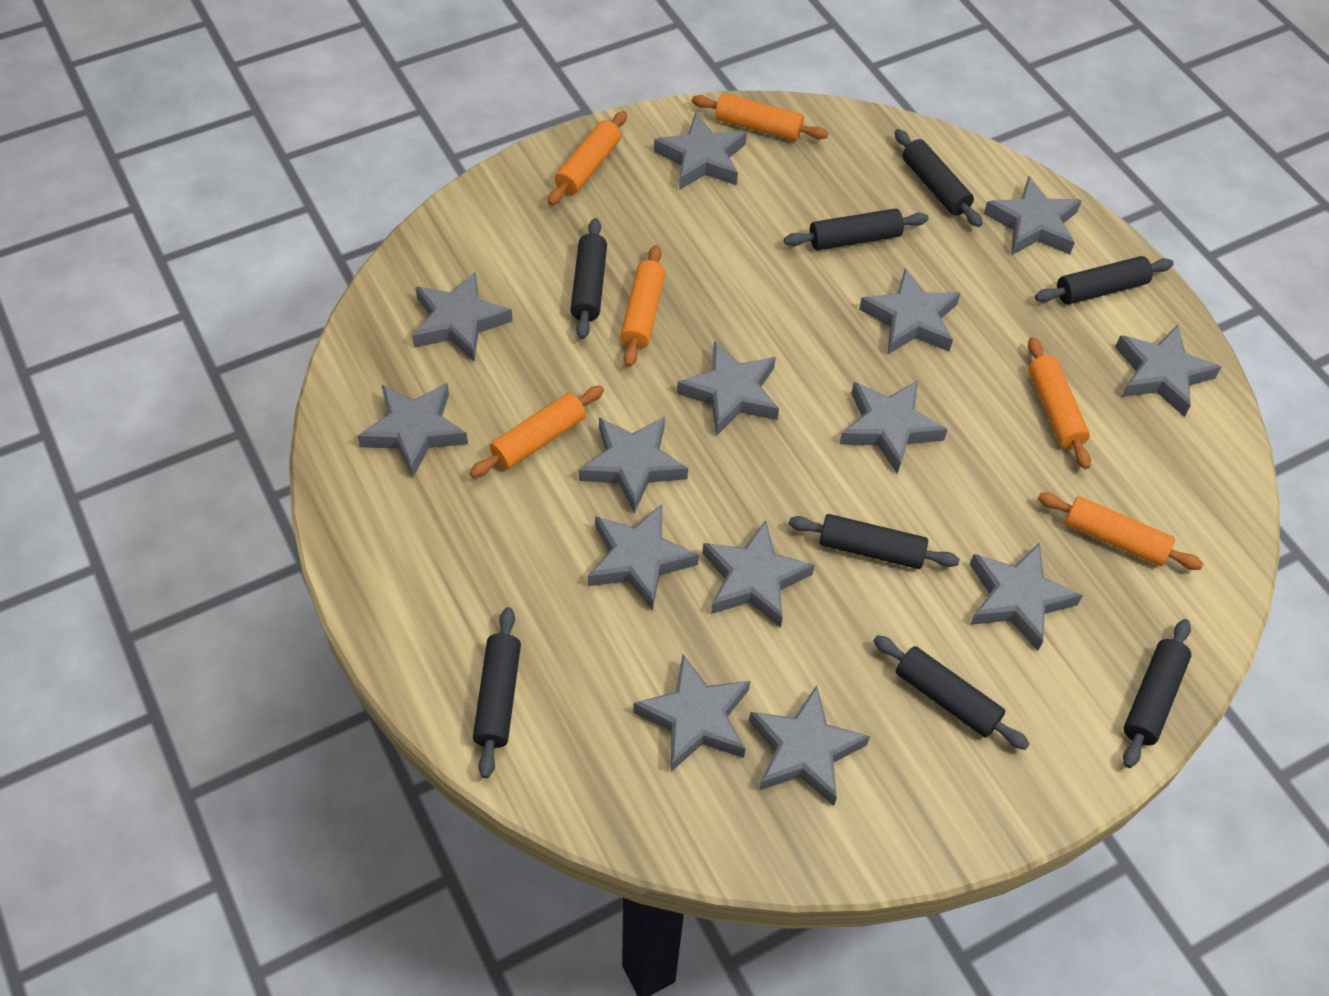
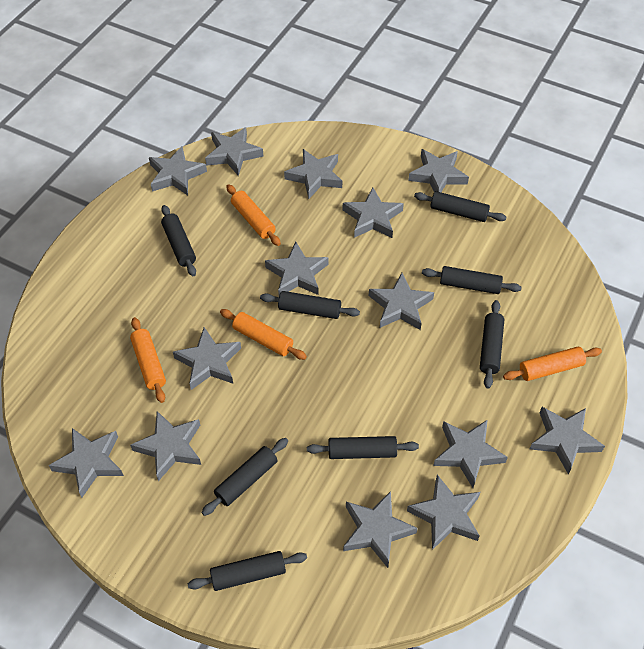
orange rolling pin: 6 -> 4

